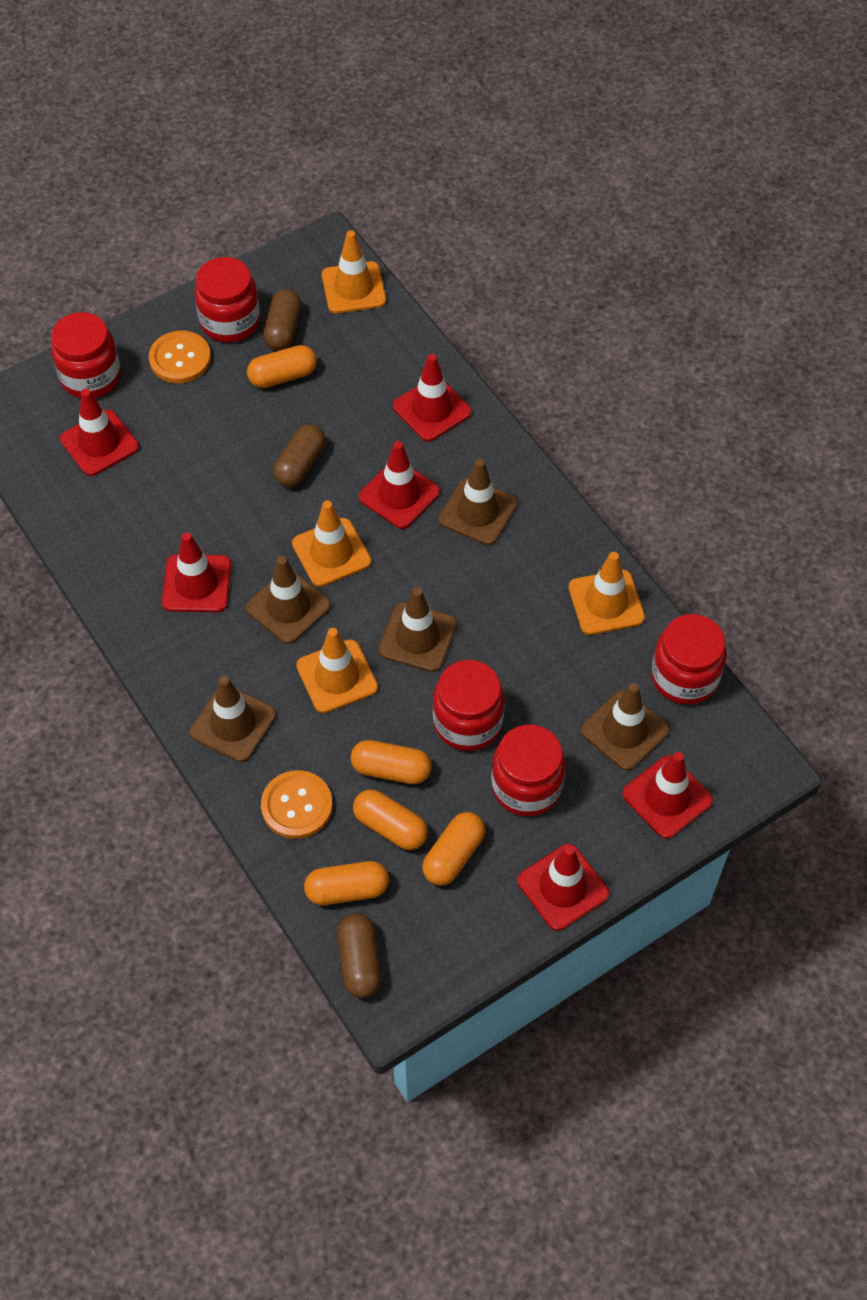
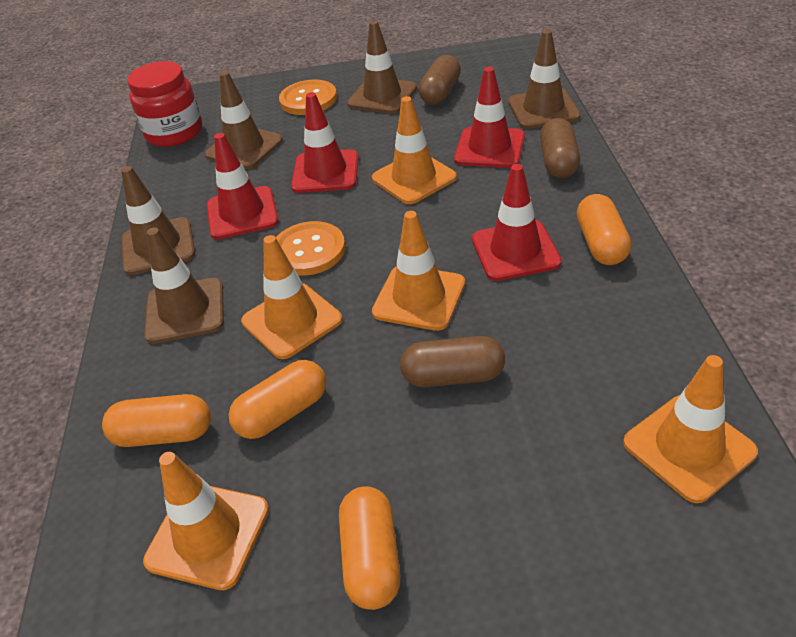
orange capsule: 5 -> 4
orange traffic cone: 4 -> 5
red jar: 5 -> 1
red traffic cone: 6 -> 4

